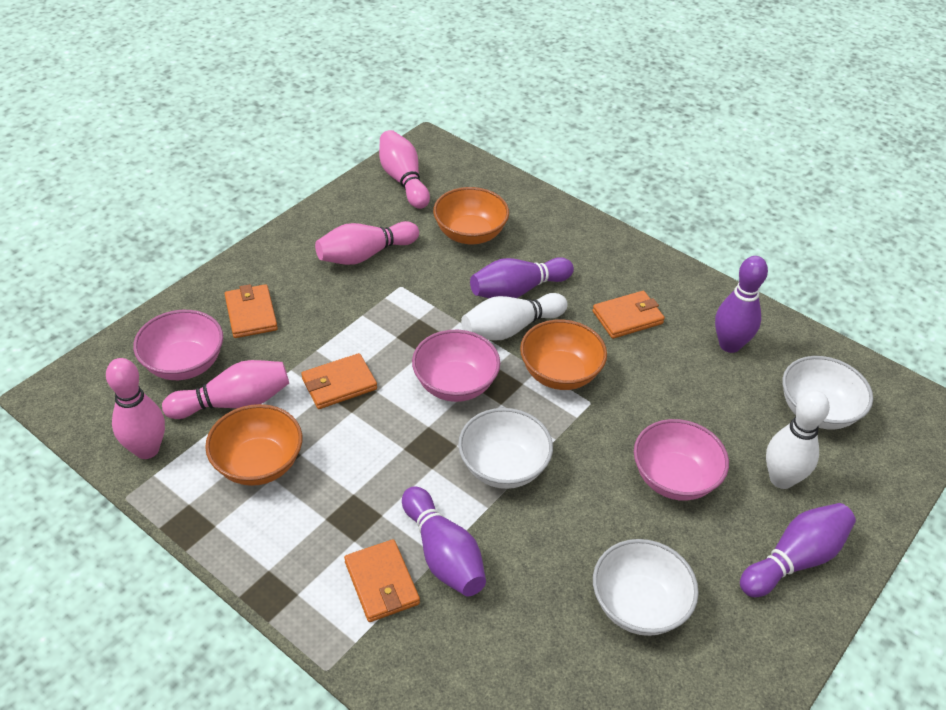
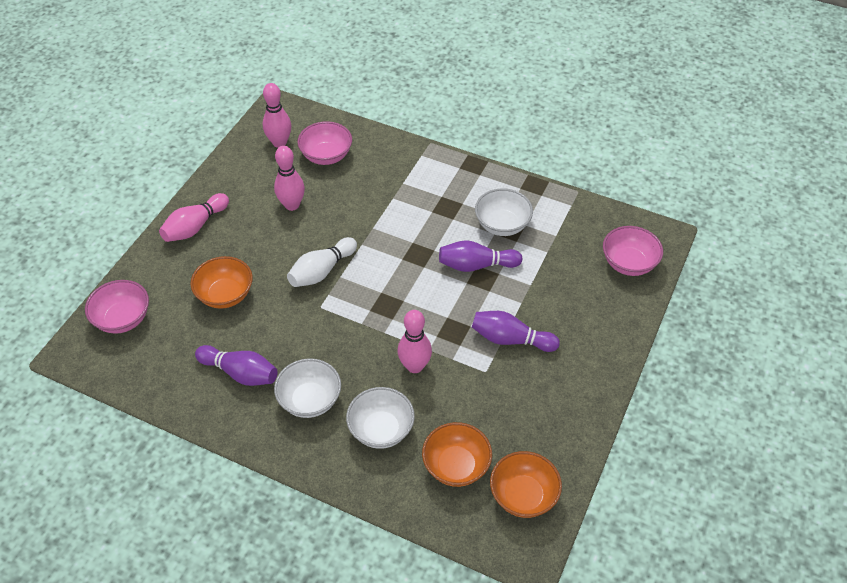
orange wallet: 4 -> 0
purple bowling pin: 4 -> 3
white bowling pin: 2 -> 1

